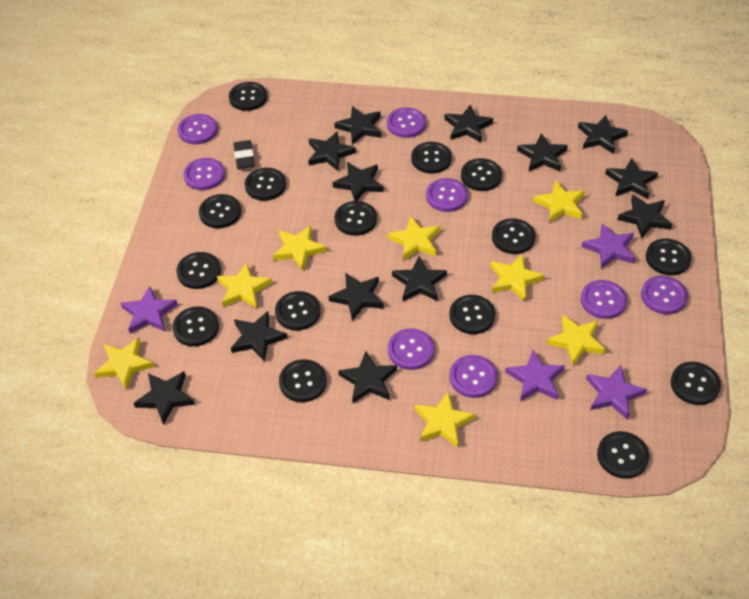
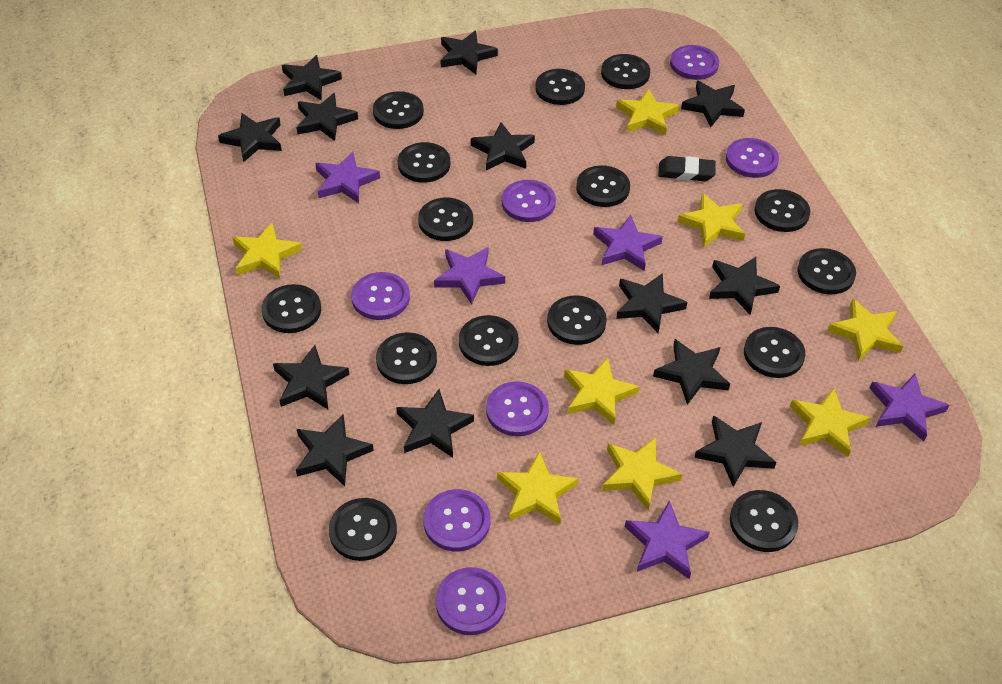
purple button: 8 -> 7
purple star: 4 -> 5

